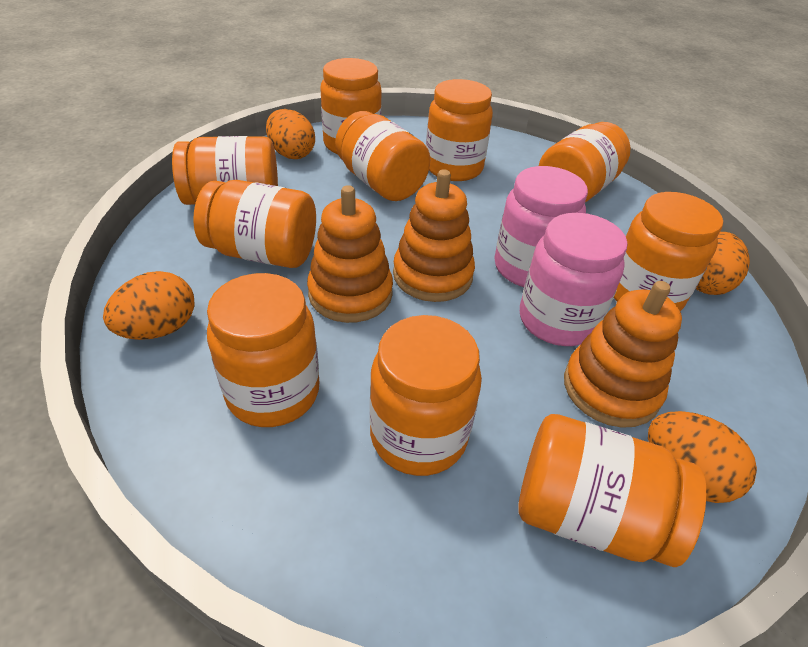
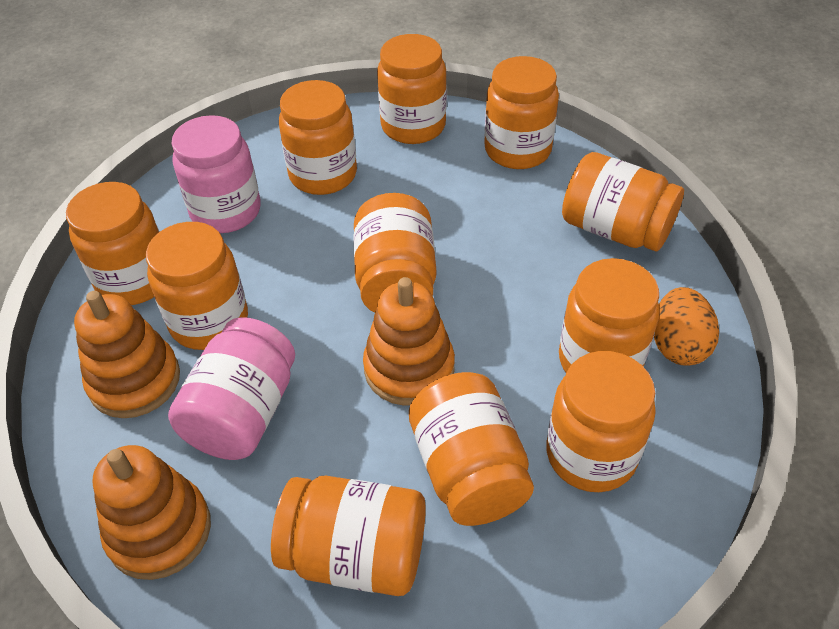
orange egg: 4 -> 1
orange jar: 10 -> 11

